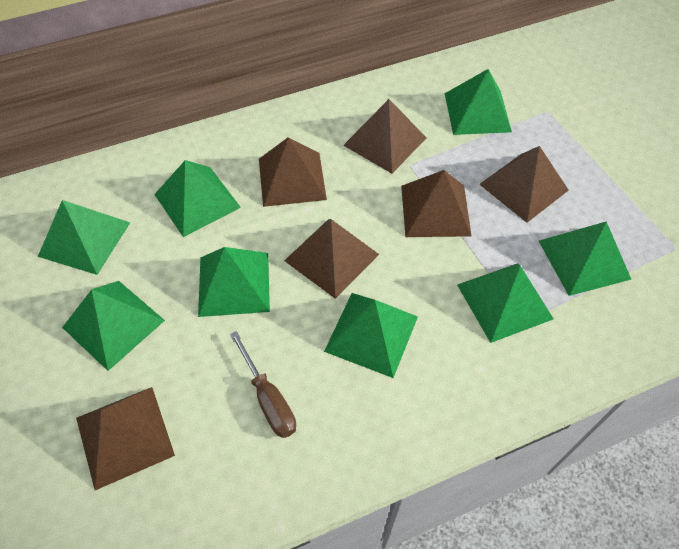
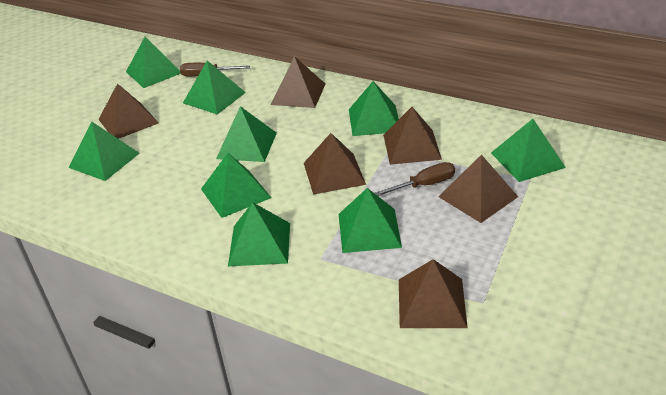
brown screwdriver: 1 -> 2
green pyramid: 8 -> 9

